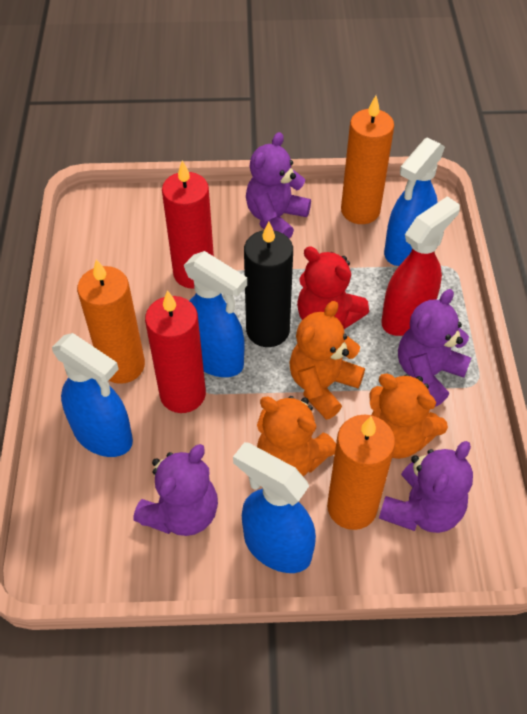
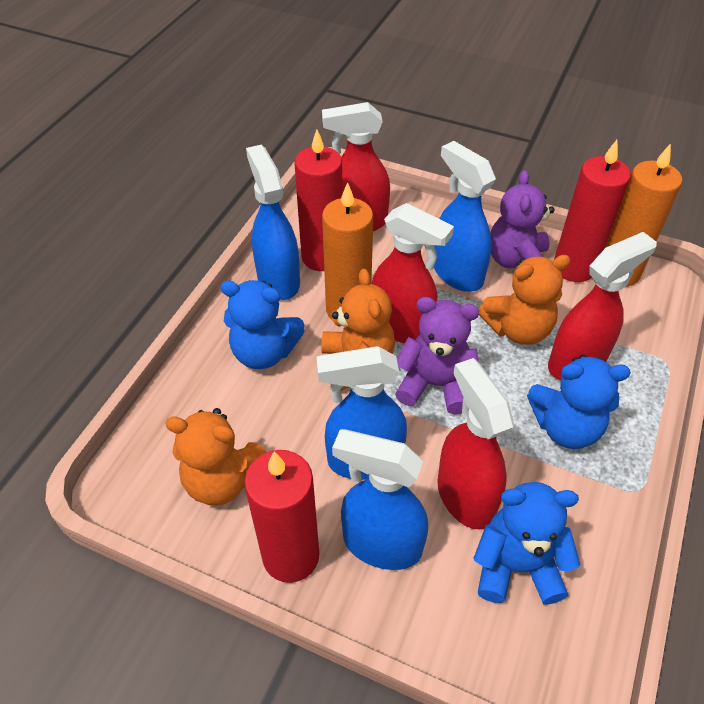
black candle: 1 -> 0
blue teddy bear: 0 -> 3
orange candle: 3 -> 2
purple teddy bear: 4 -> 2
red candle: 2 -> 3
red spray bottle: 1 -> 4
red teddy bear: 1 -> 0

